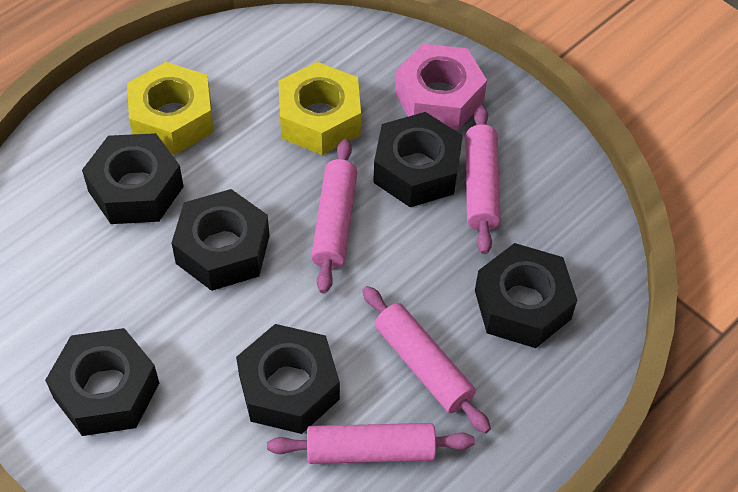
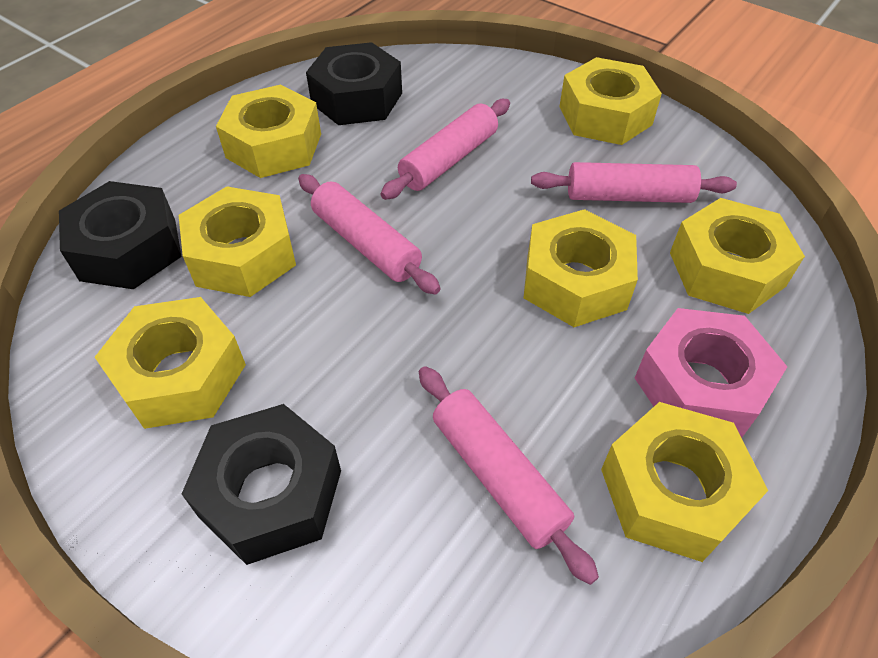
black nut: 6 -> 3
yellow nut: 2 -> 7

